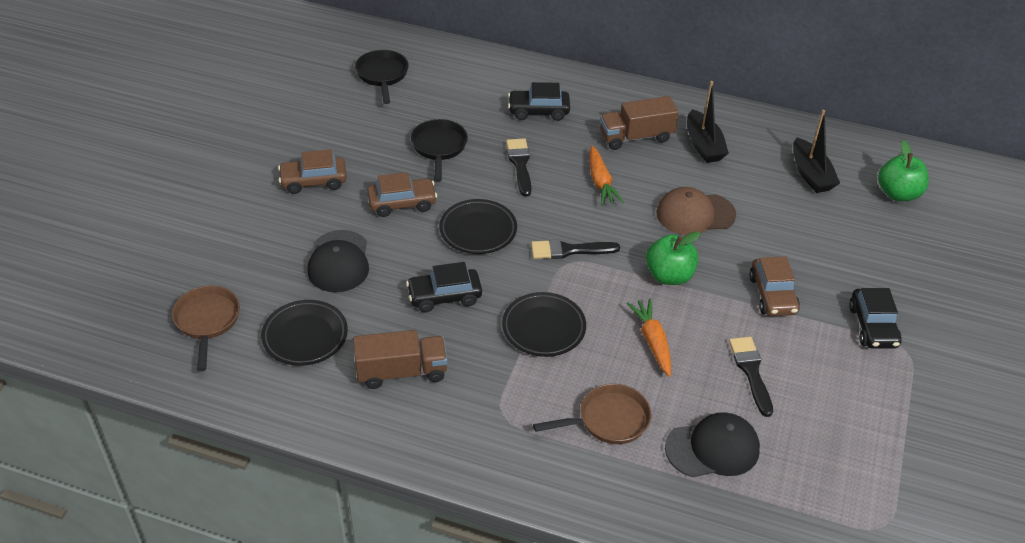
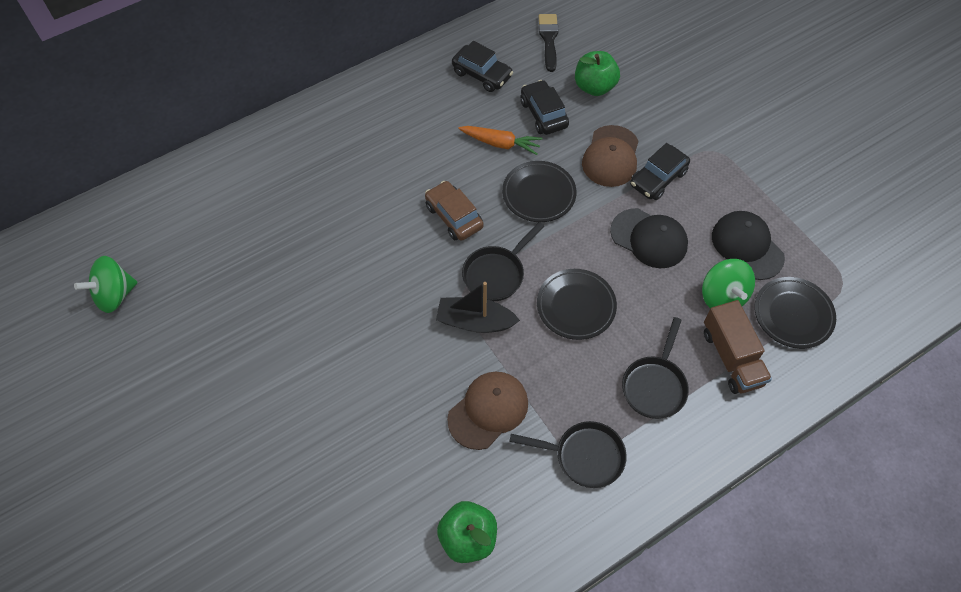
black boat: 2 -> 1
black brush: 3 -> 1
black pan: 2 -> 3
brown cap: 1 -> 2
brown car: 3 -> 1
brown pan: 2 -> 0
brown truck: 2 -> 1
green spinning top: 0 -> 2
orange carrot: 2 -> 1

